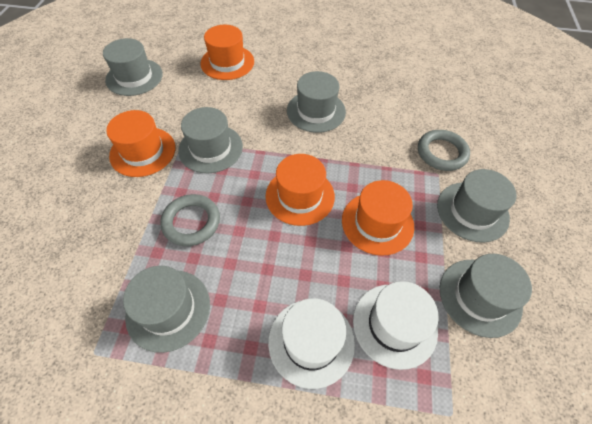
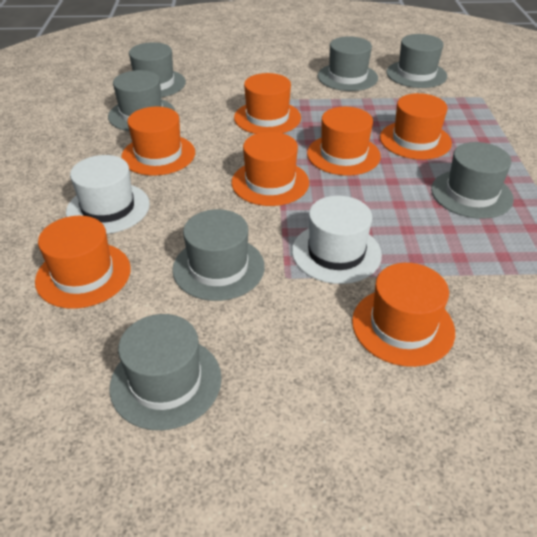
grey hat: 6 -> 7
grey ring: 2 -> 0
orange hat: 4 -> 7

